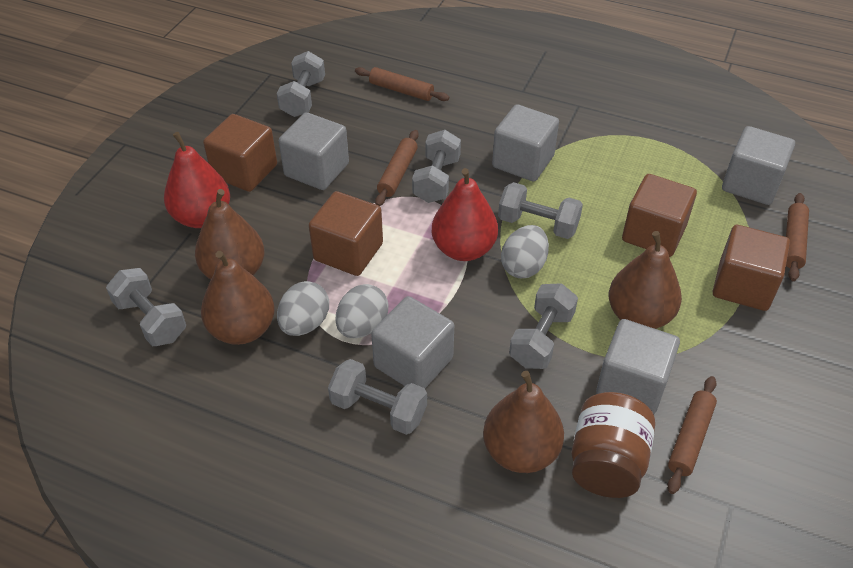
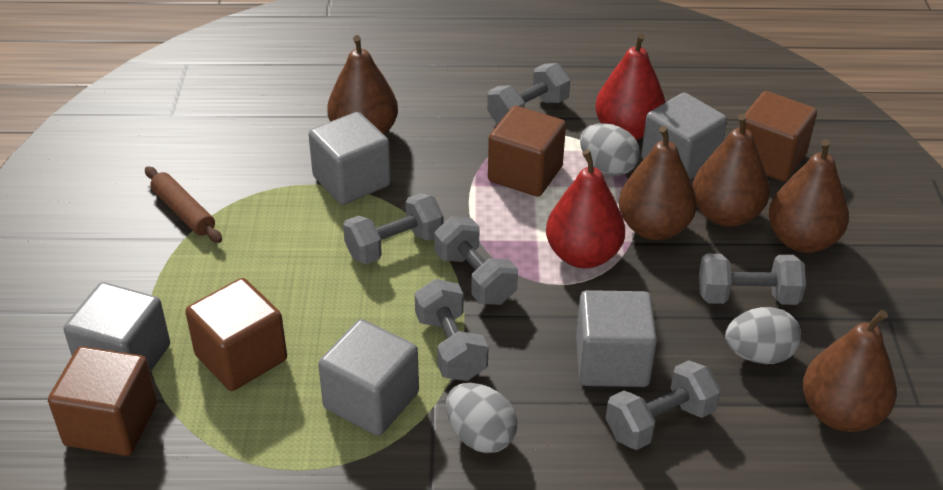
brown jar: 1 -> 0
brown pear: 4 -> 5
brown rolling pin: 4 -> 1

